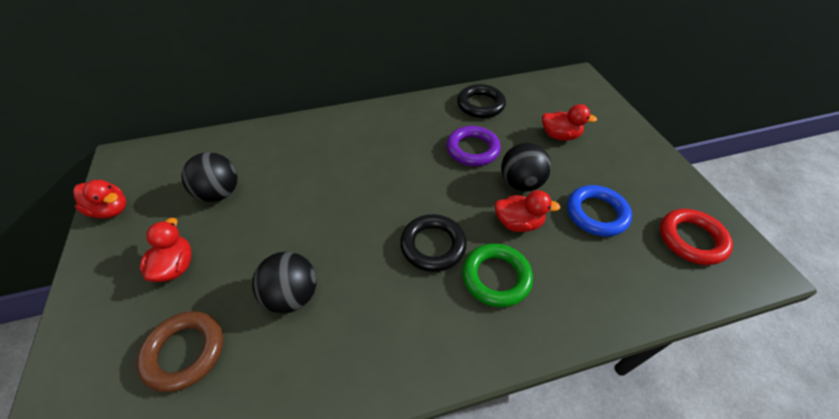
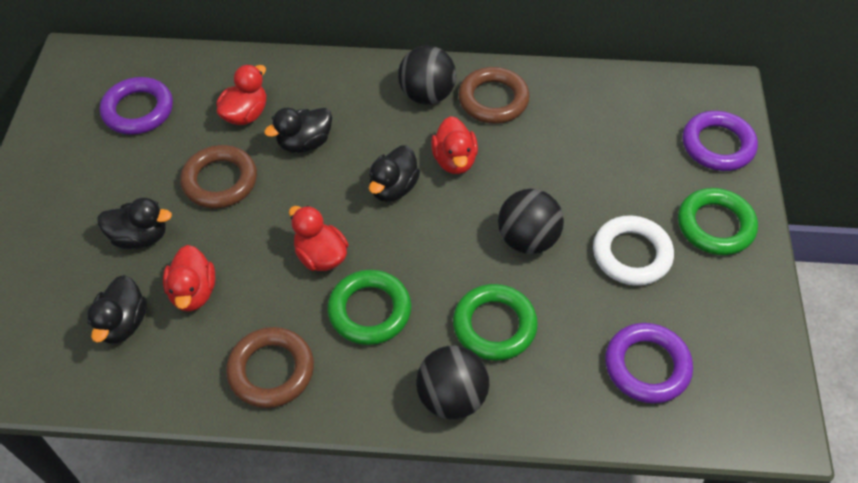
black duck: 0 -> 4
black ring: 2 -> 0
blue ring: 1 -> 0
brown ring: 1 -> 3
green ring: 1 -> 3
purple ring: 1 -> 3
red ring: 1 -> 0
white ring: 0 -> 1

